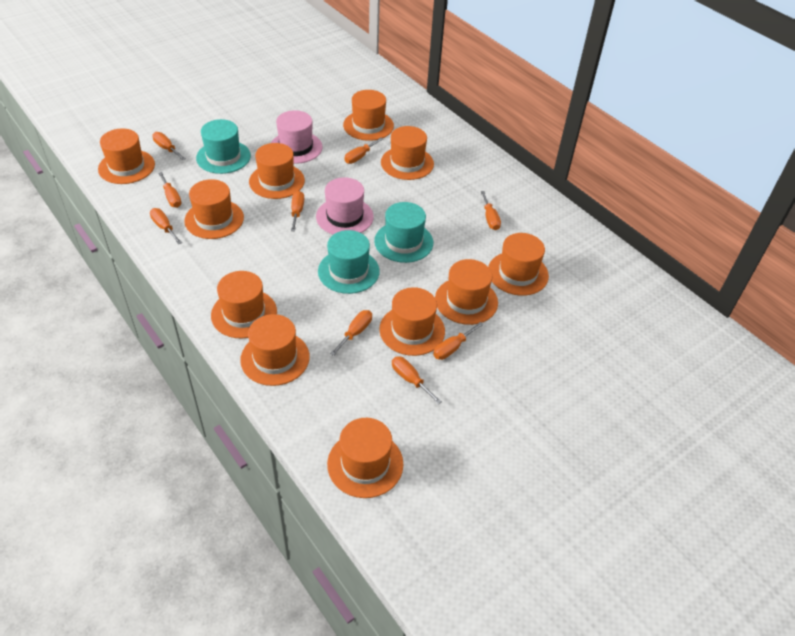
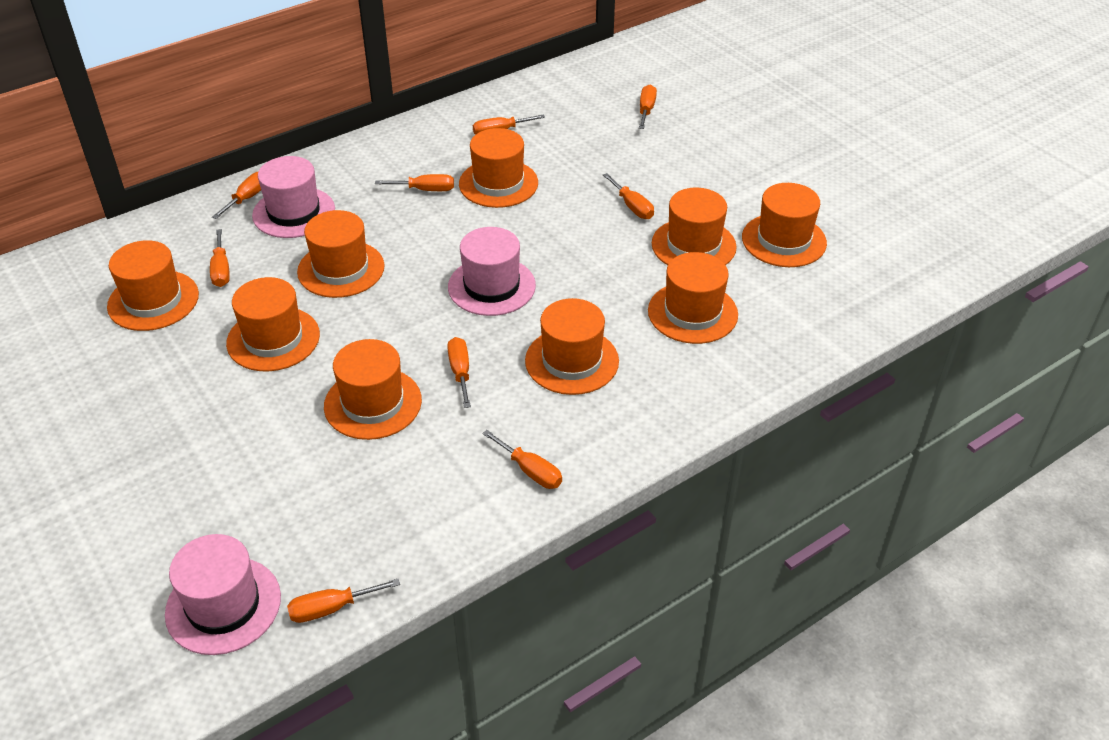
orange hat: 11 -> 9
pink hat: 2 -> 3
turquoise hat: 3 -> 0

